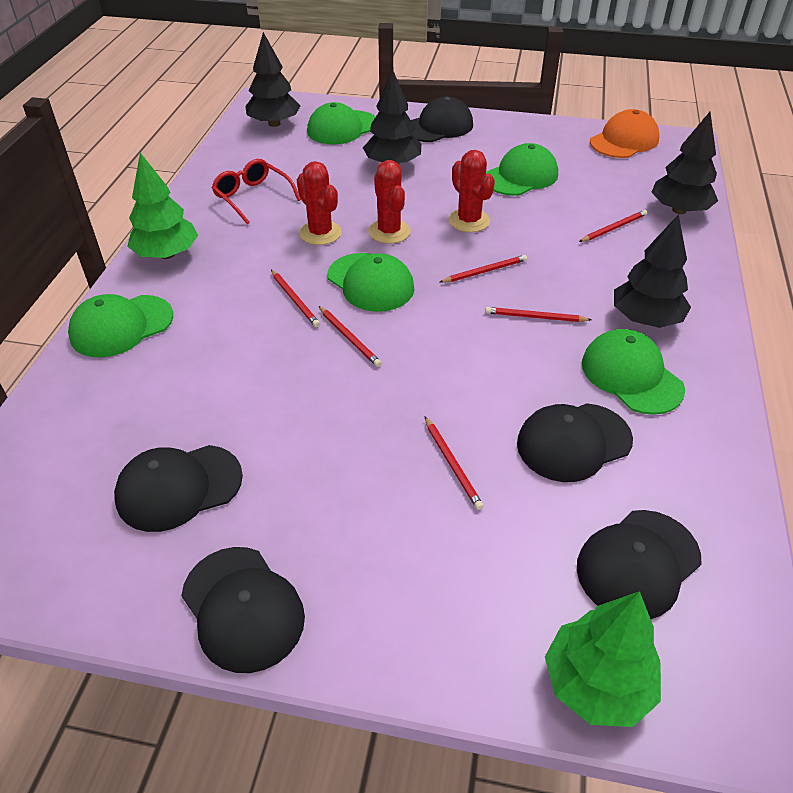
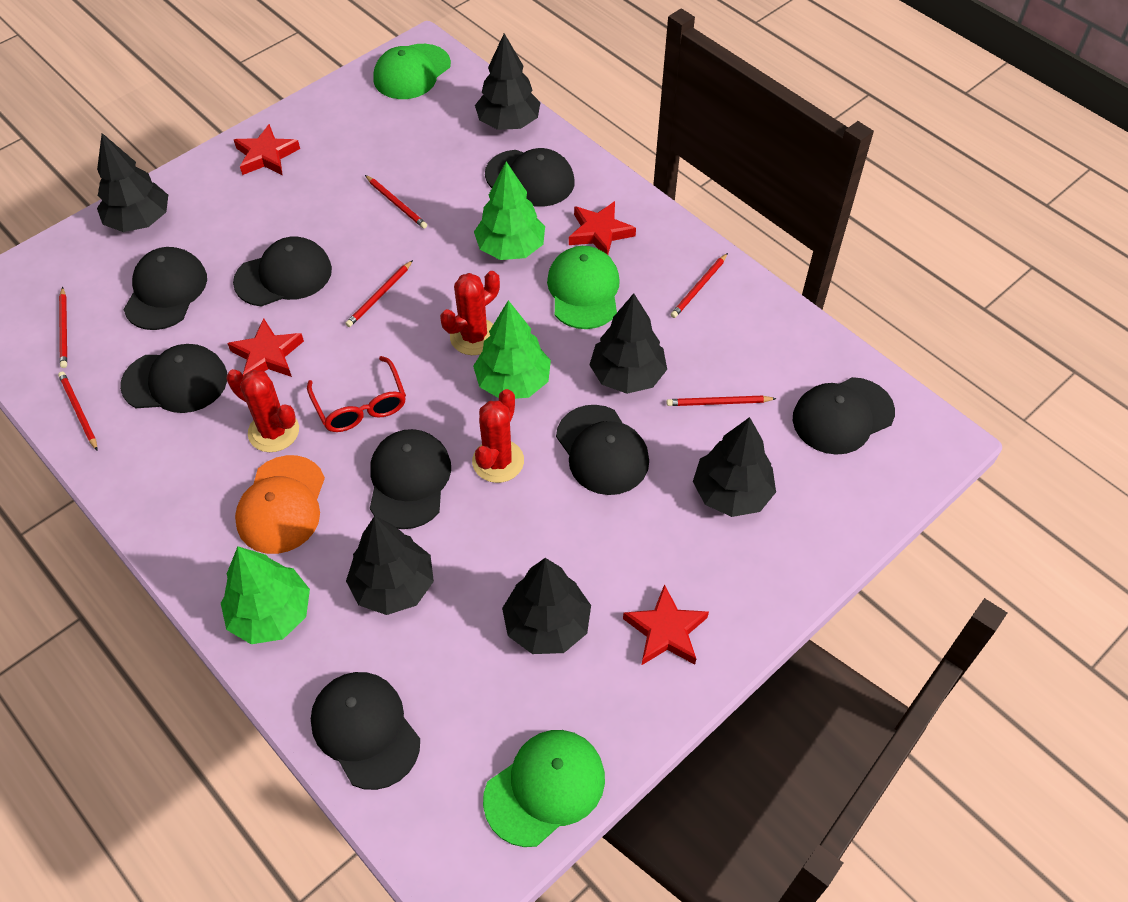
black cap: 5 -> 8
black tree: 4 -> 6
green cap: 5 -> 3
green tree: 2 -> 3
red star: 0 -> 4

